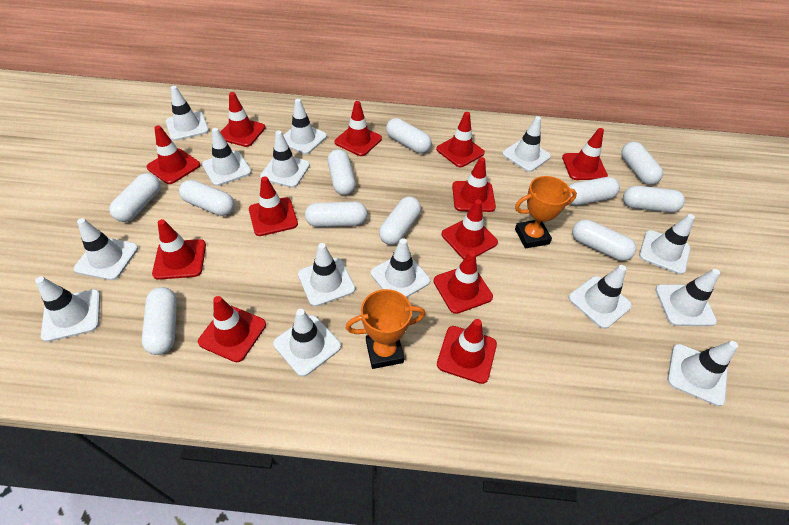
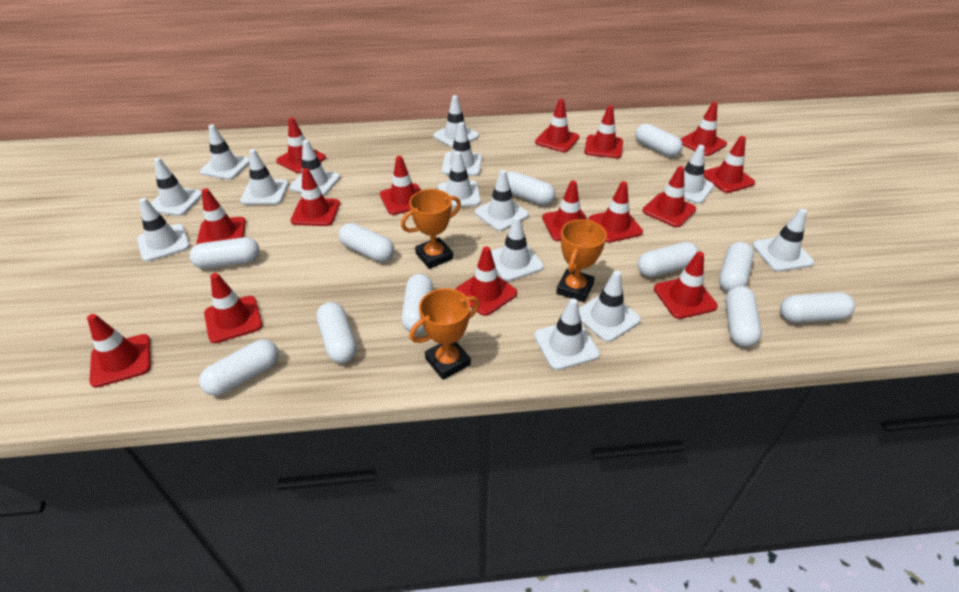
orange trophy: 2 -> 3
red traffic cone: 12 -> 15

